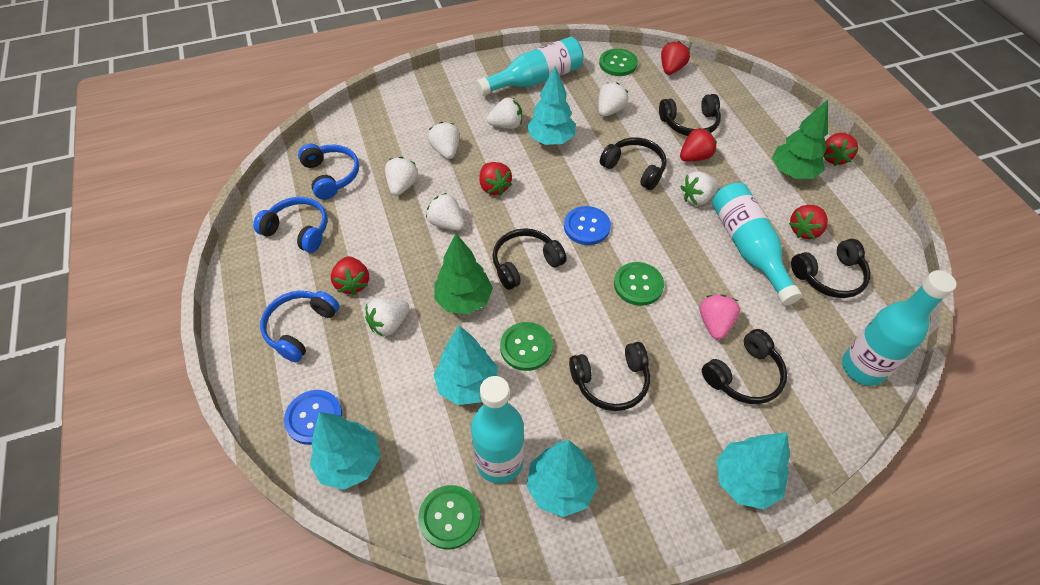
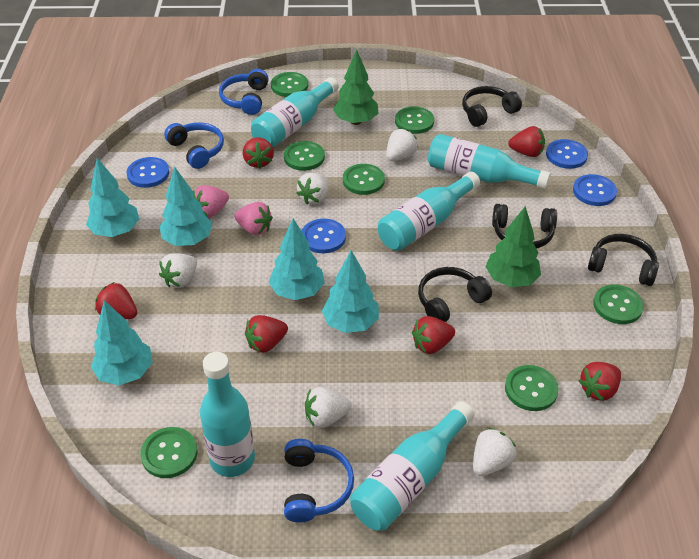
black headphones: 6 -> 4
blue button: 2 -> 4
green button: 4 -> 7
pink strawberry: 1 -> 2
turquoise bottle: 4 -> 5
white strawberry: 7 -> 5

